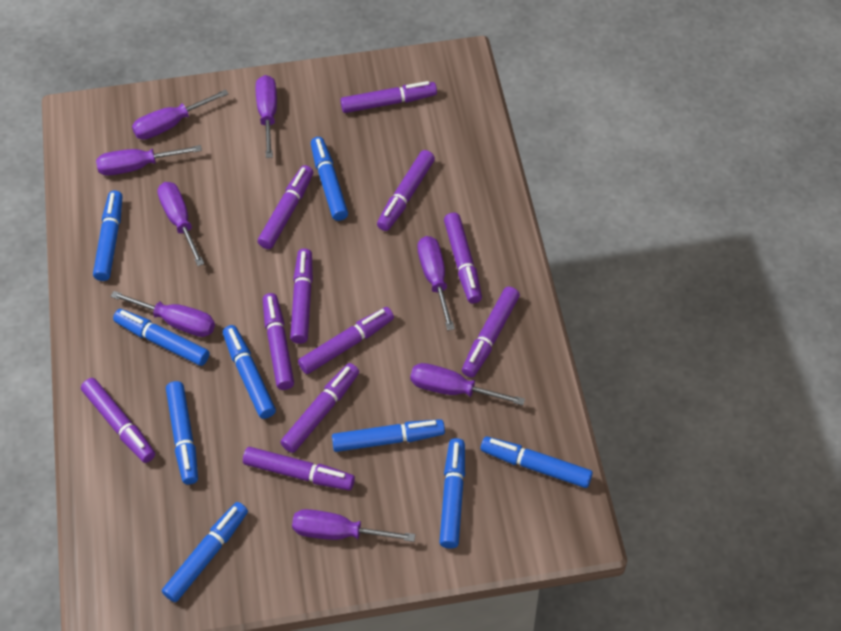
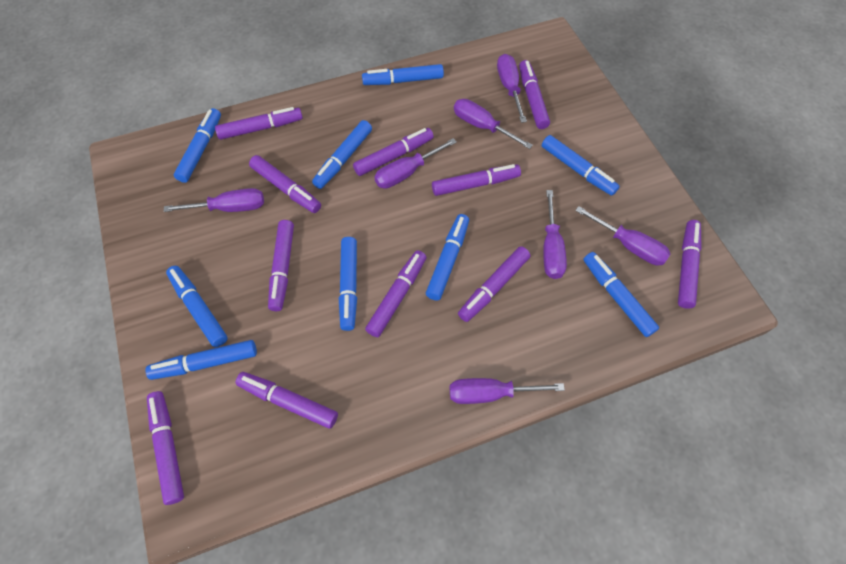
purple screwdriver: 8 -> 7

